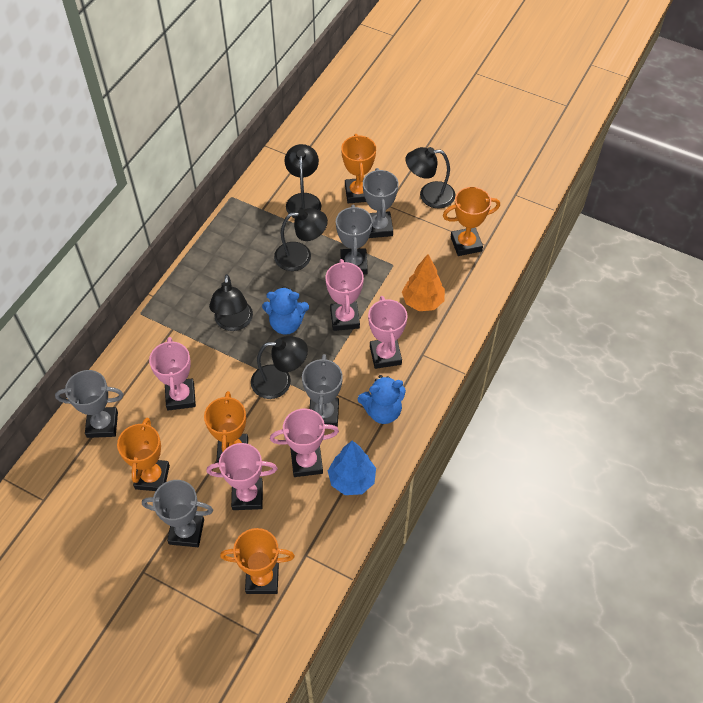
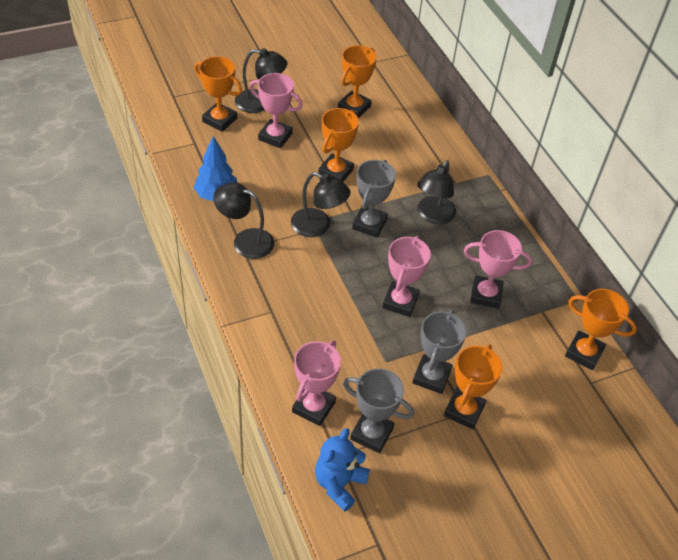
black lamp: 5 -> 4
blue teddy bear: 2 -> 1
grey trophy: 5 -> 3
orange tree: 1 -> 0
pink trophy: 5 -> 4

